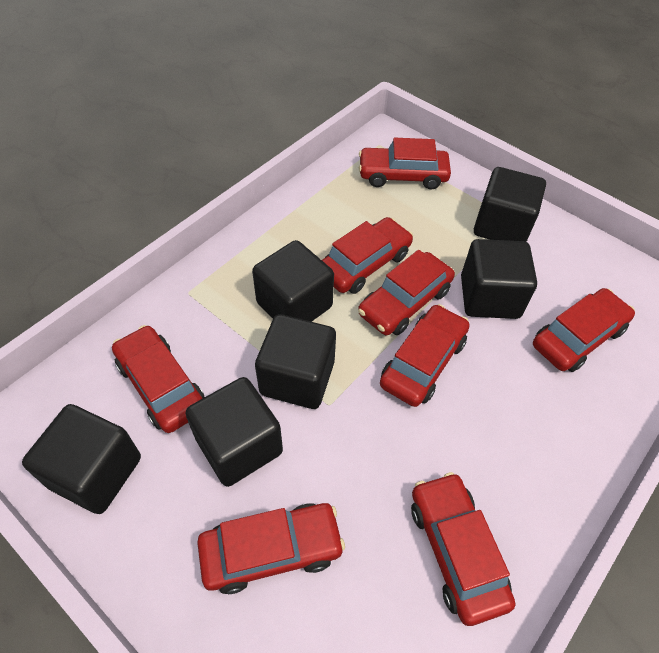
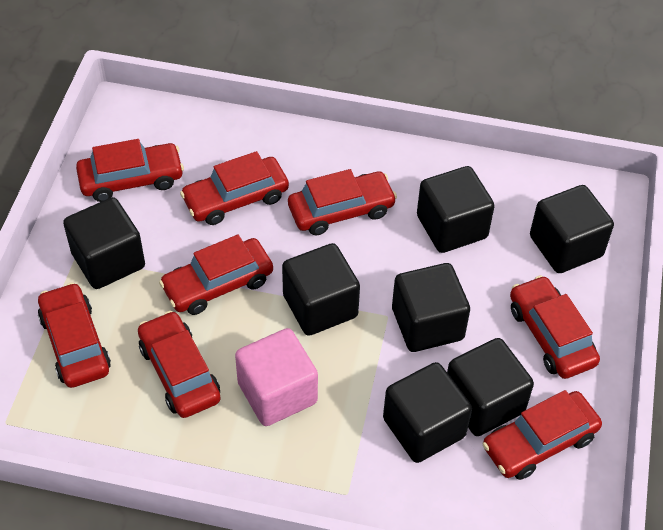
black cube: 6 -> 7
pink cube: 0 -> 1

